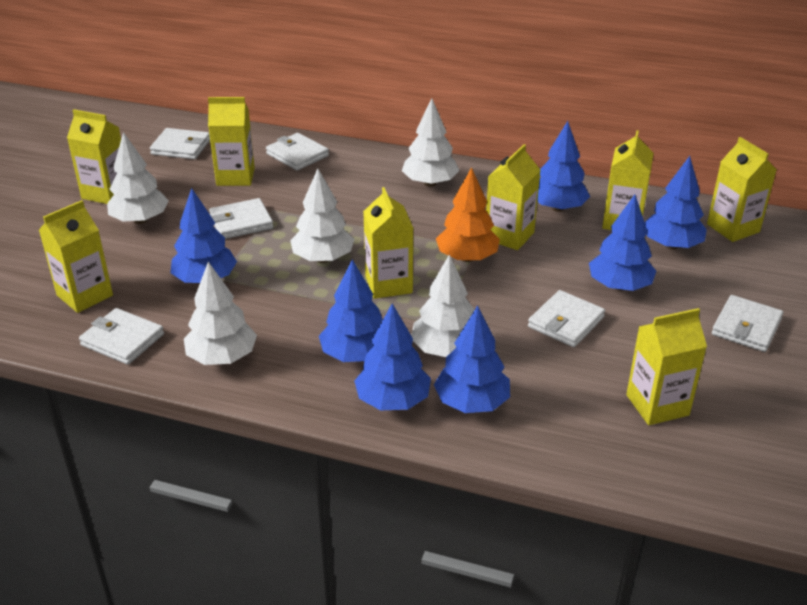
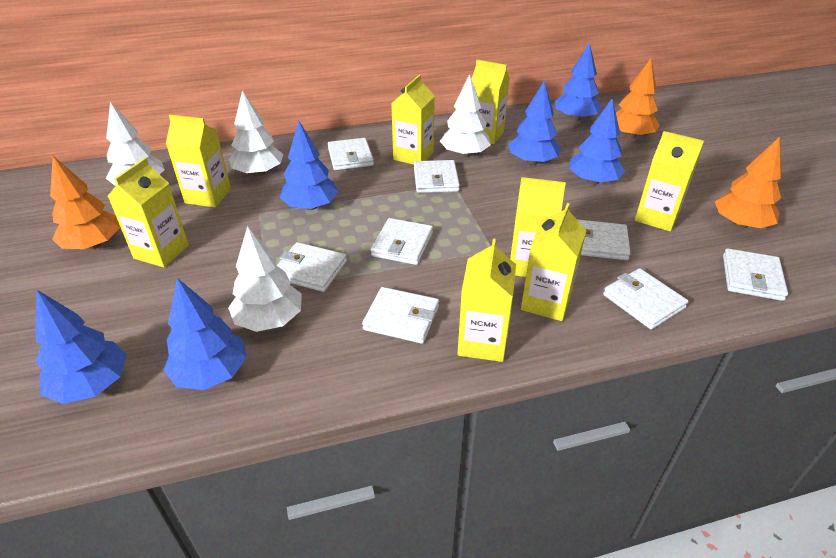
blue tree: 7 -> 6
orange tree: 1 -> 3
white tree: 5 -> 4
white wallet: 6 -> 8

